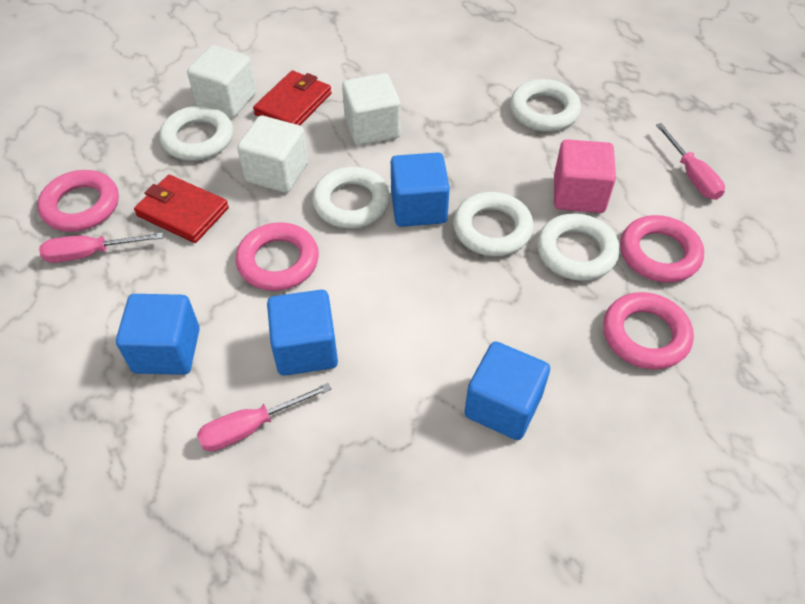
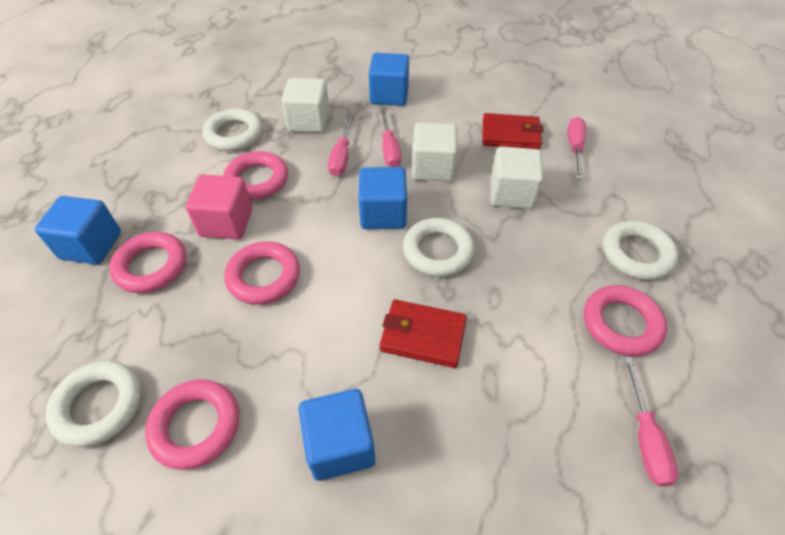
pink ring: 4 -> 5
pink screwdriver: 3 -> 4
white ring: 5 -> 4

